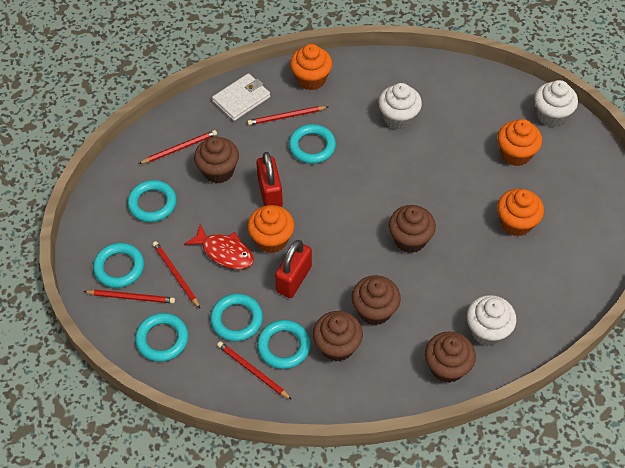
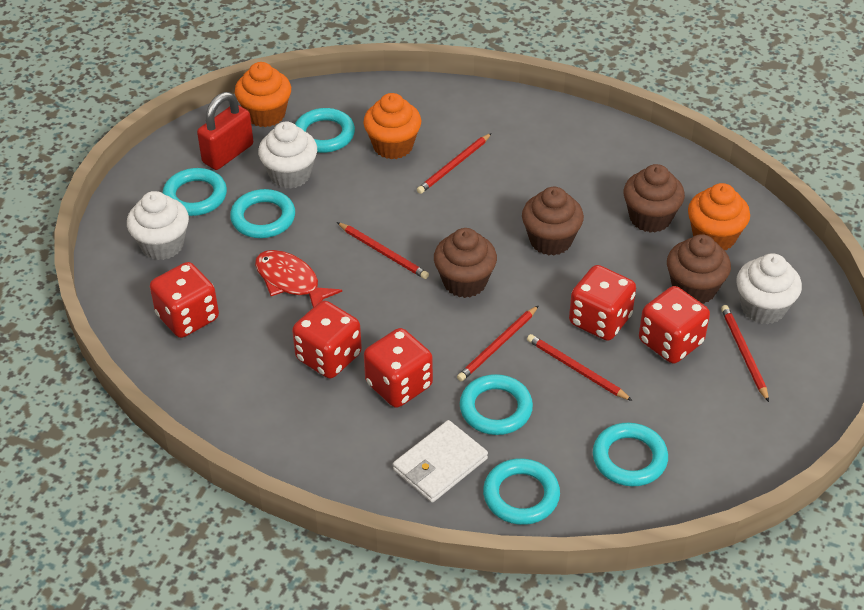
brown cupcake: 5 -> 4
orange cupcake: 4 -> 3
red dice: 0 -> 5
red padlock: 2 -> 1

